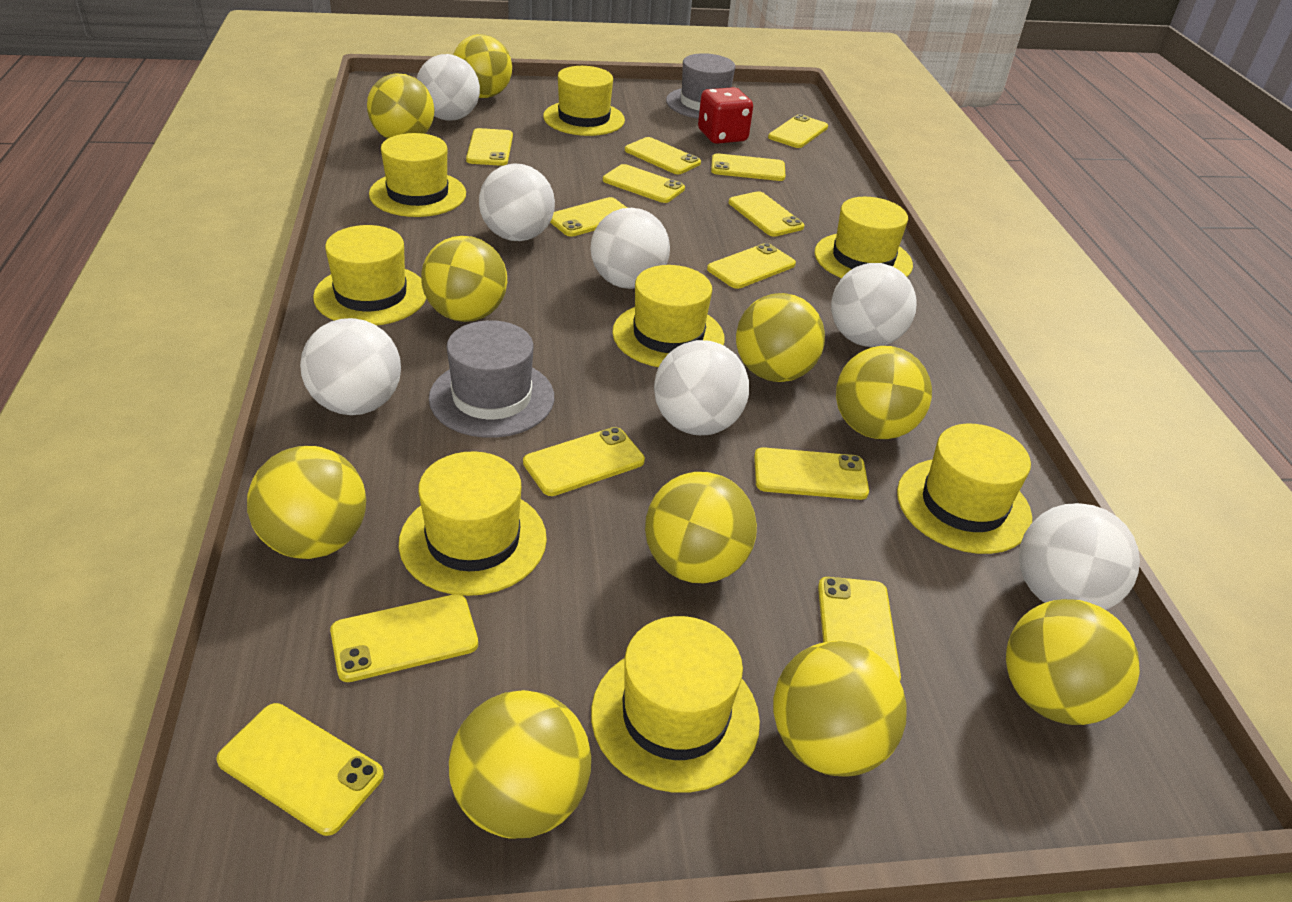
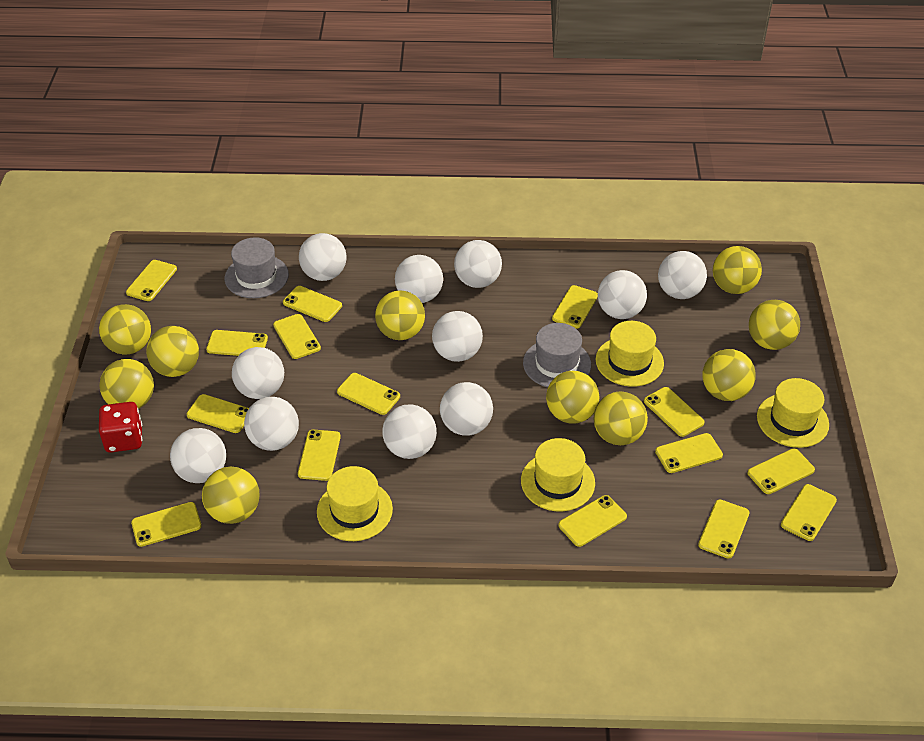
white ball: 7 -> 11
yellow hat: 8 -> 4
yellow phone: 13 -> 15

